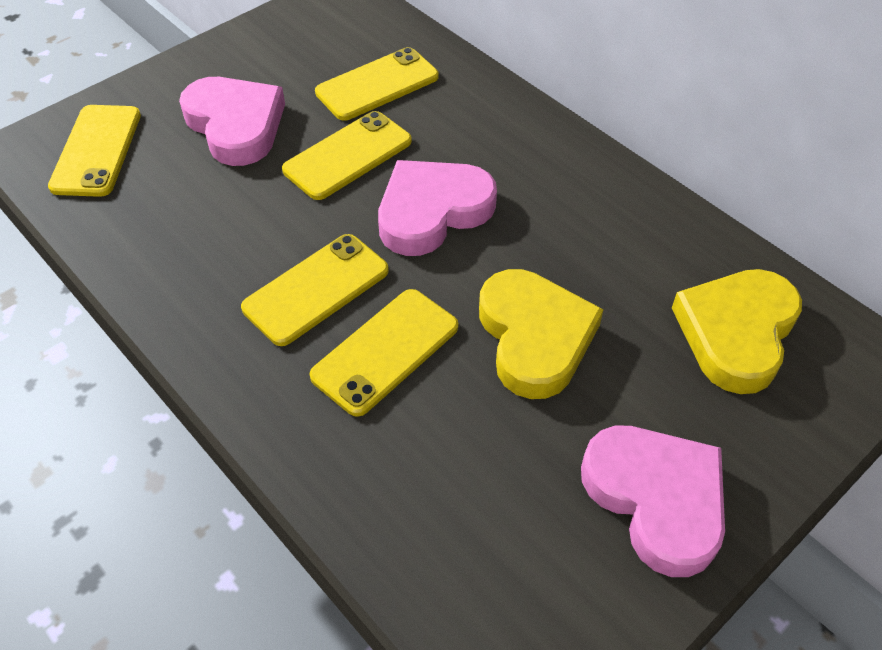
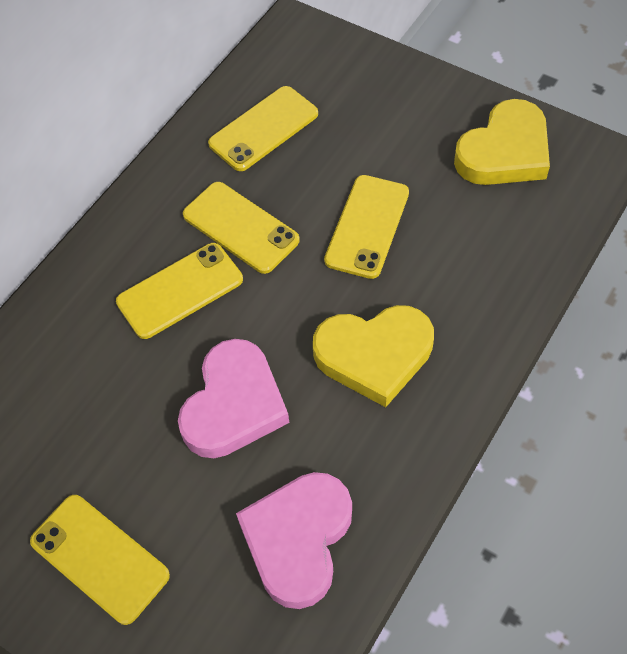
pink heart: 3 -> 2

